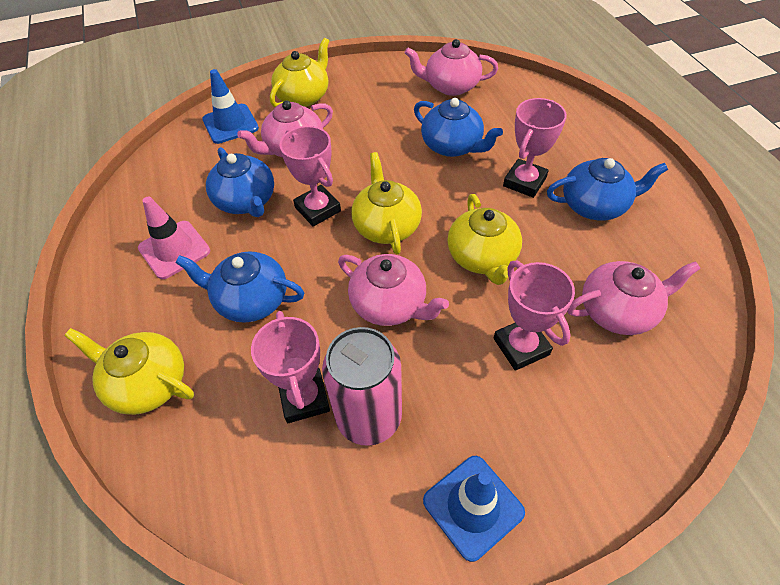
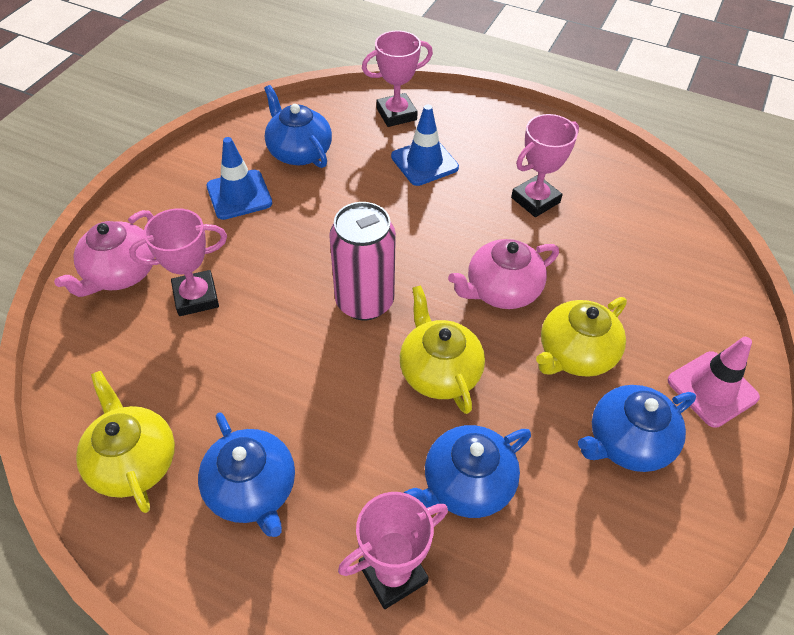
pink teapot: 4 -> 2
yellow teapot: 4 -> 3

